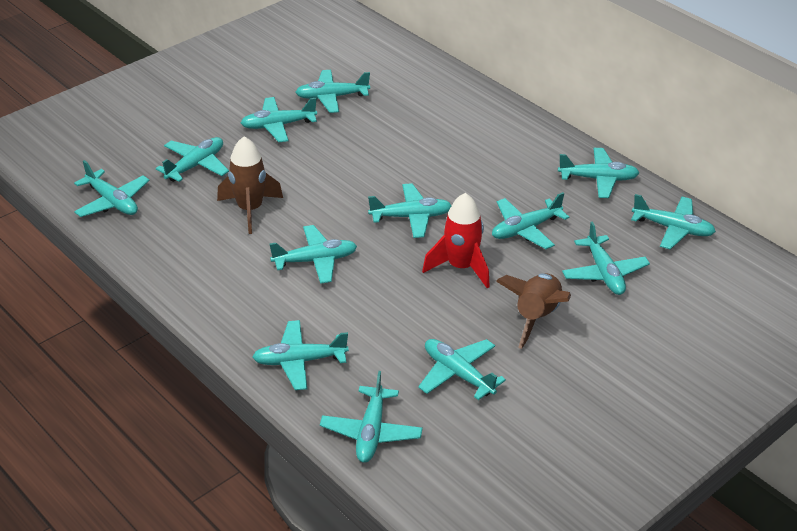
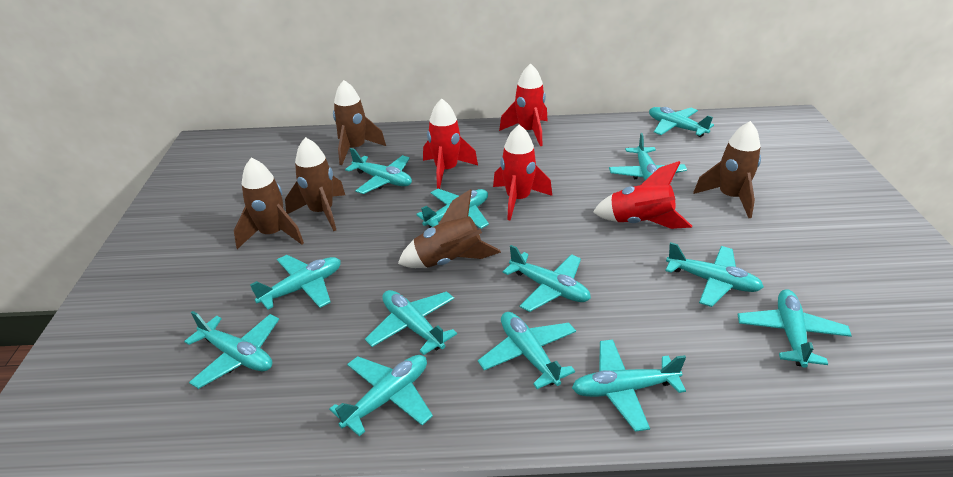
brown rocket: 2 -> 5
red rocket: 1 -> 4

